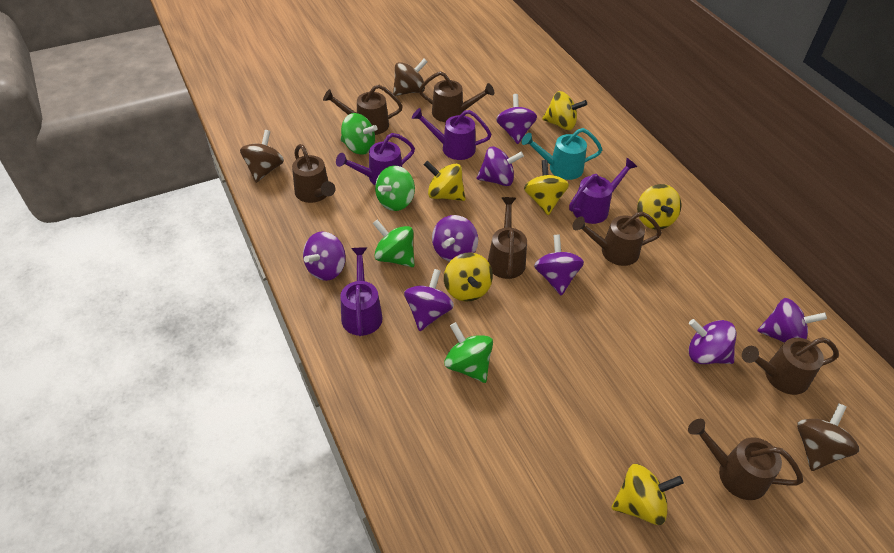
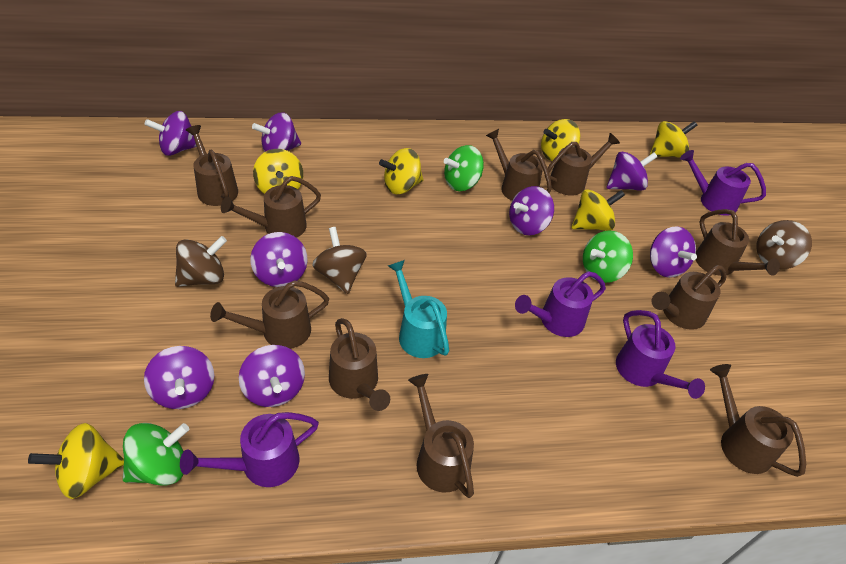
brown watering can: 7 -> 10
green spinning top: 4 -> 3

